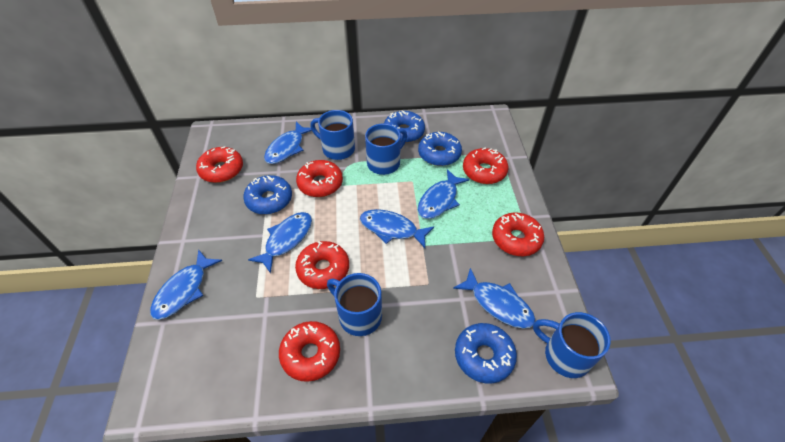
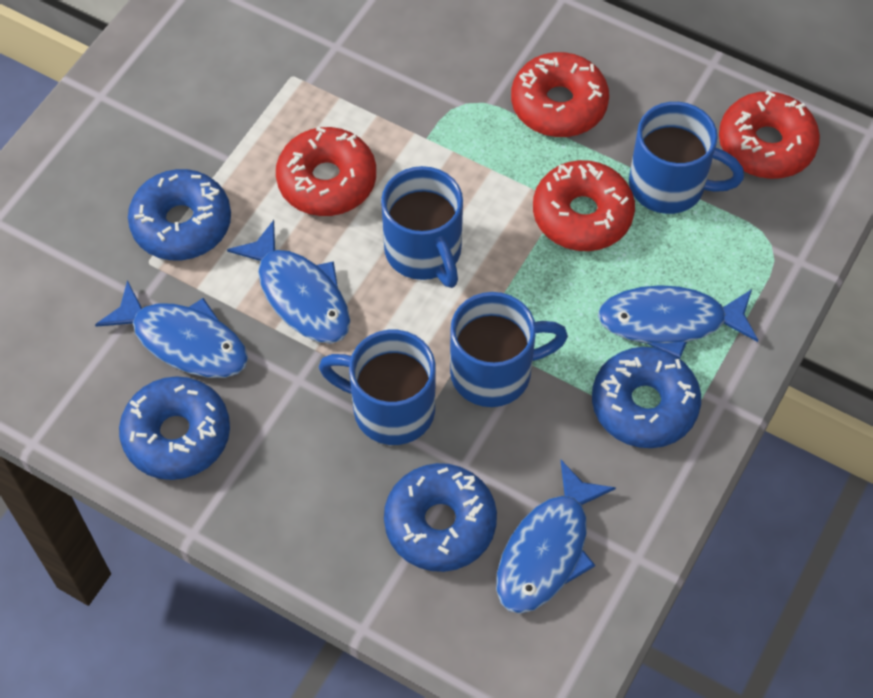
blue fish: 6 -> 4
red donut: 6 -> 4

